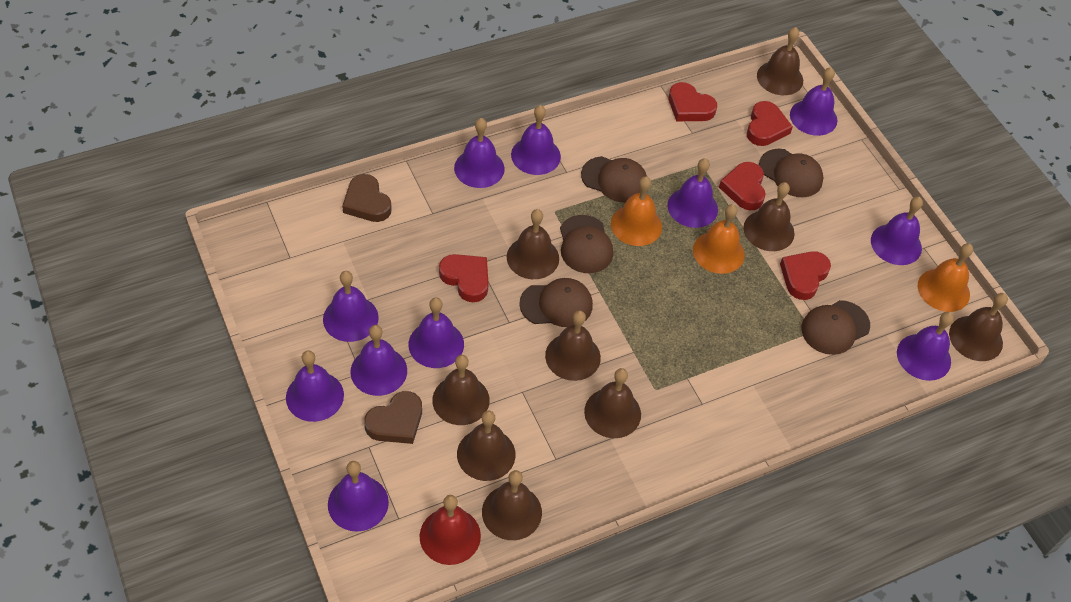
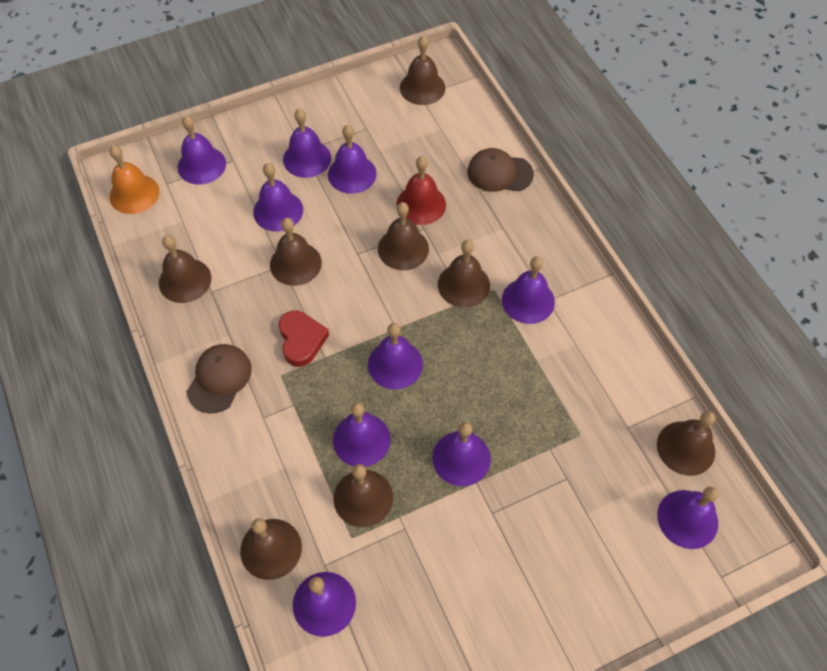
brown bell: 9 -> 8
brown cap: 5 -> 2
brown heart: 2 -> 0
orange bell: 3 -> 1
purple bell: 11 -> 10
red heart: 5 -> 1

